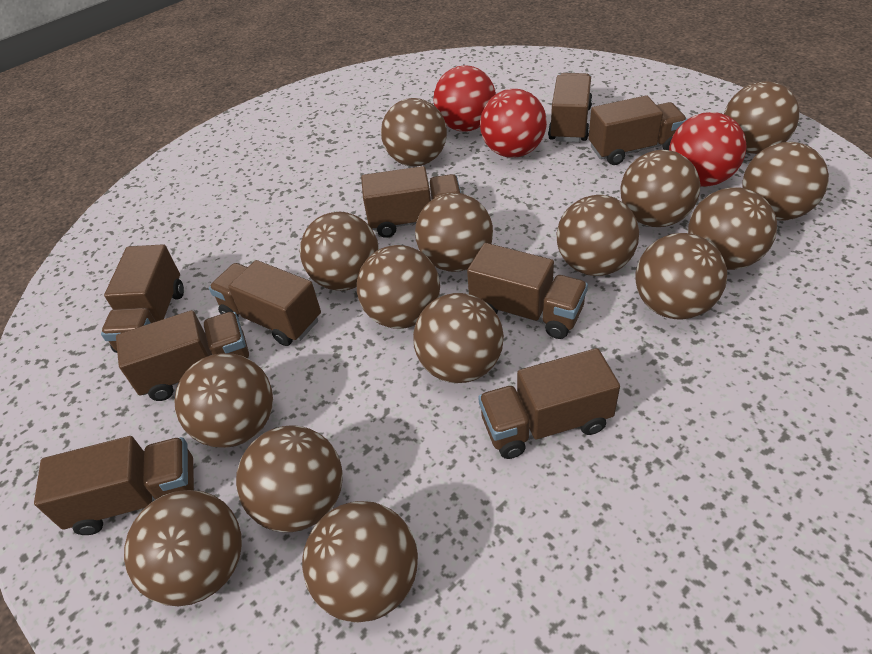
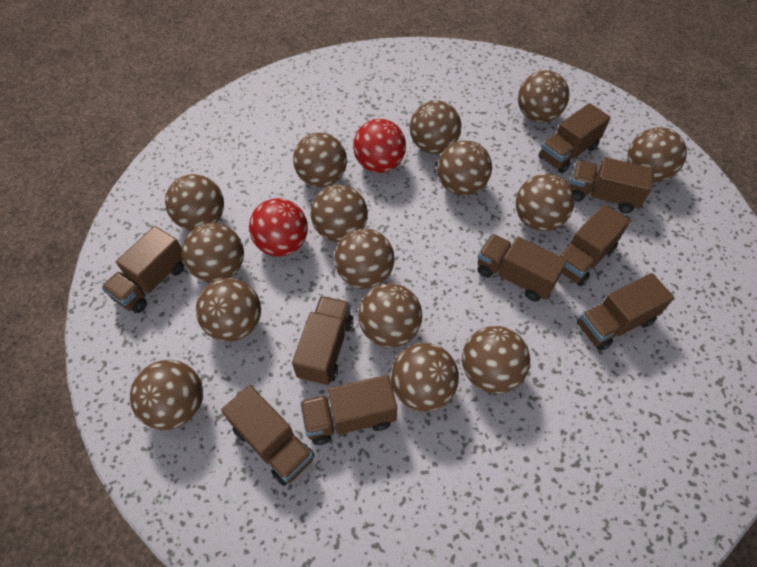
red ball: 3 -> 2

